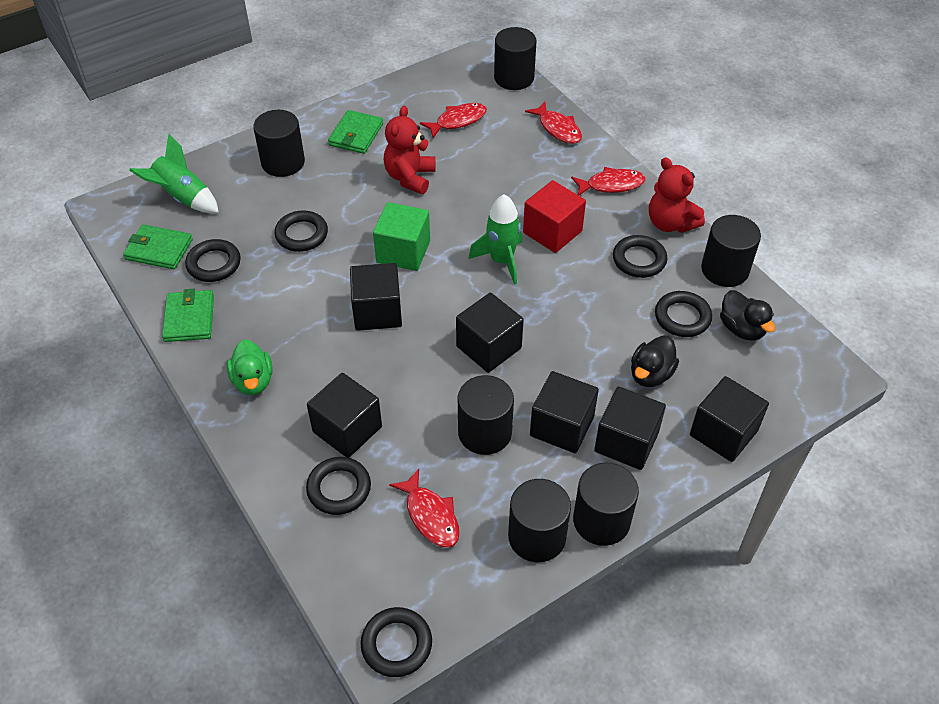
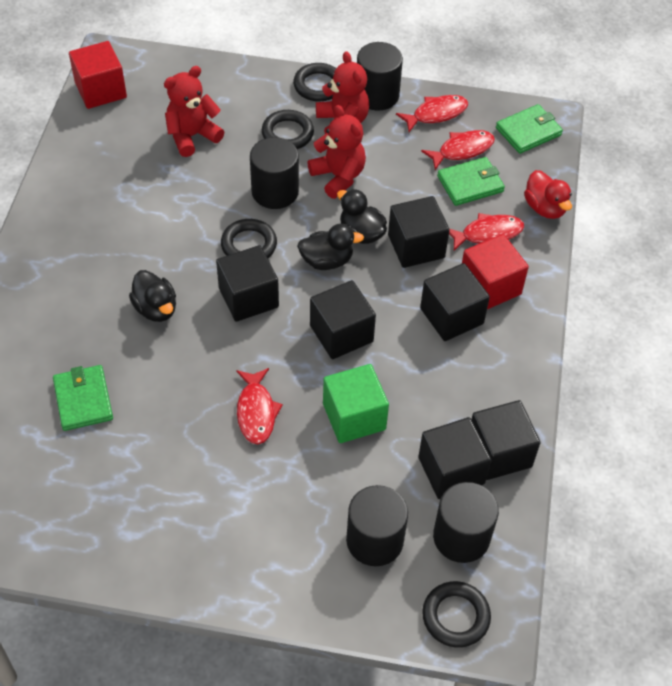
black cylinder: 6 -> 4
black duck: 2 -> 3
black ring: 6 -> 4
green duck: 1 -> 0
green rocket: 2 -> 0
red cube: 1 -> 2
red duck: 0 -> 1
red teddy bear: 2 -> 3

